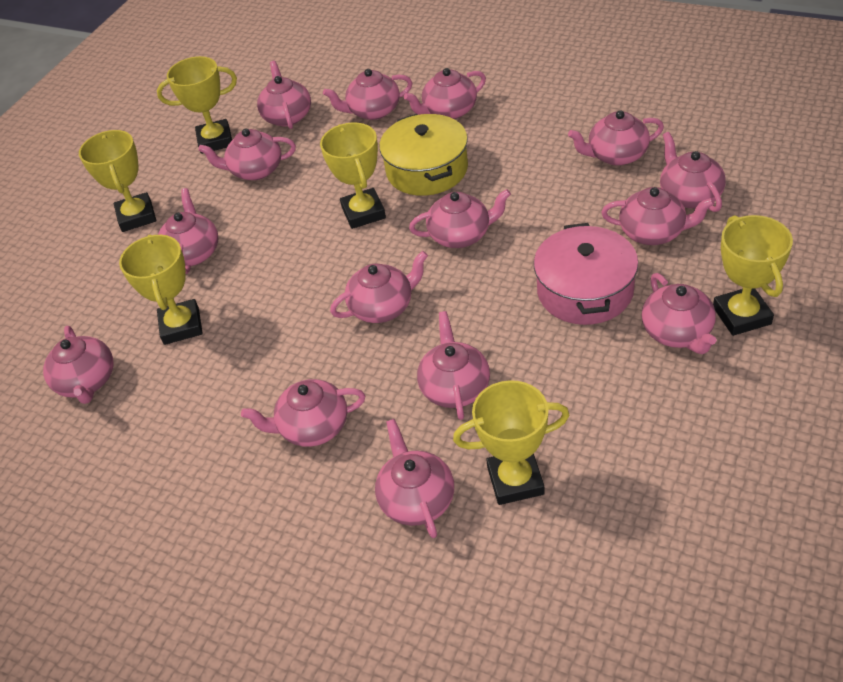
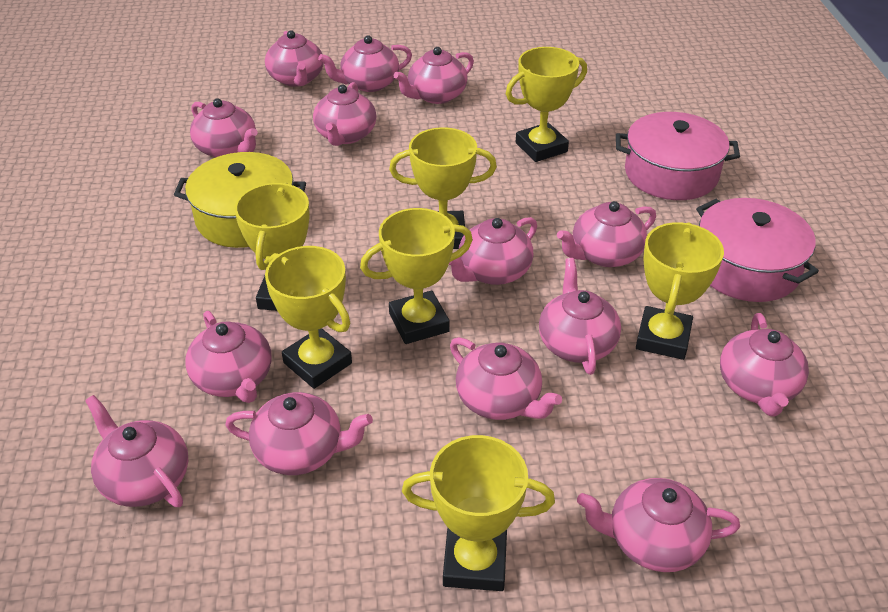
pink pot: 1 -> 2
pink teapot: 15 -> 14
yellow trophy: 6 -> 7

